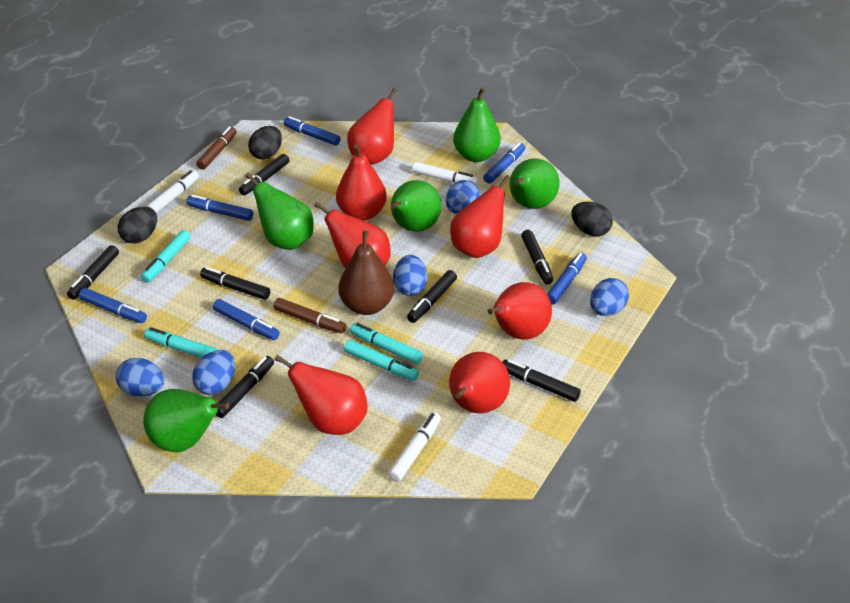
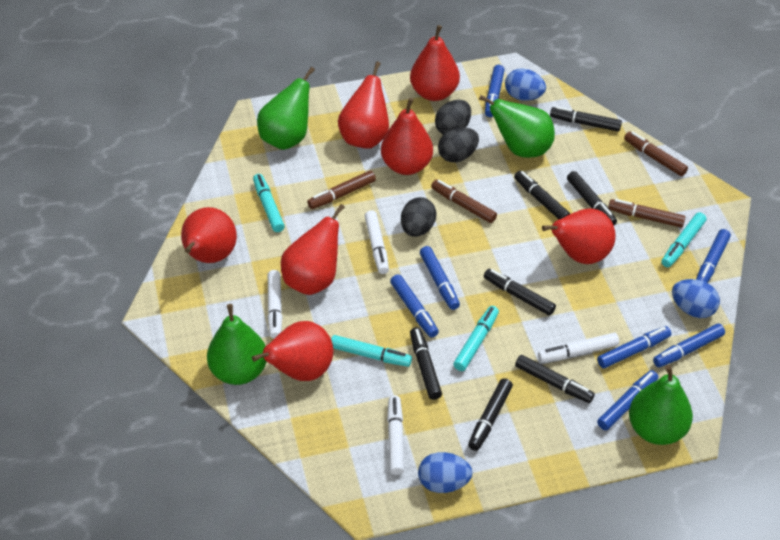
blue egg: 5 -> 3
blue marker: 6 -> 7
brown marker: 2 -> 4
brown pear: 1 -> 0
green pear: 5 -> 4
white marker: 3 -> 4

